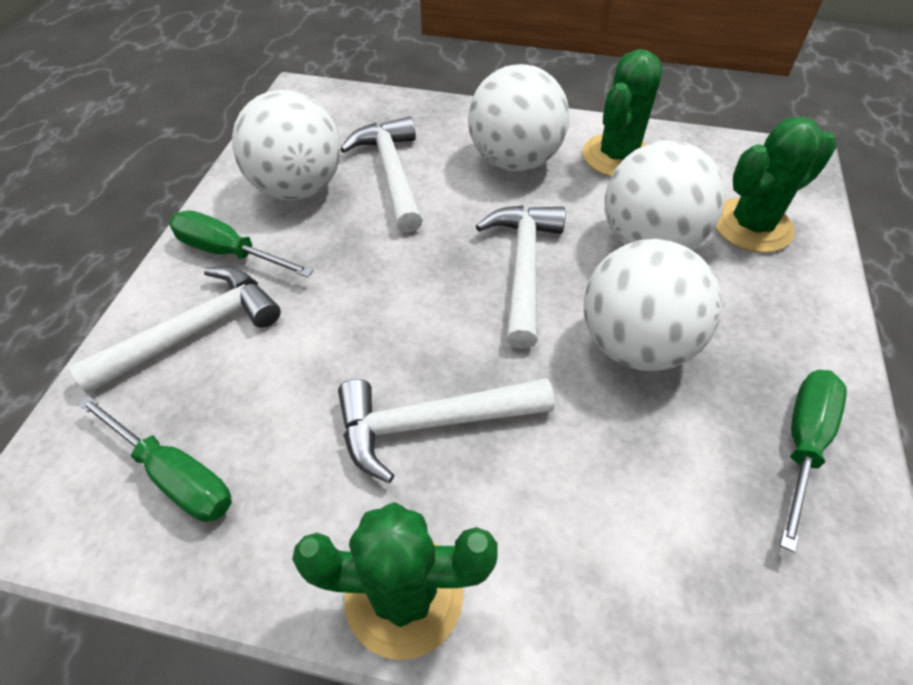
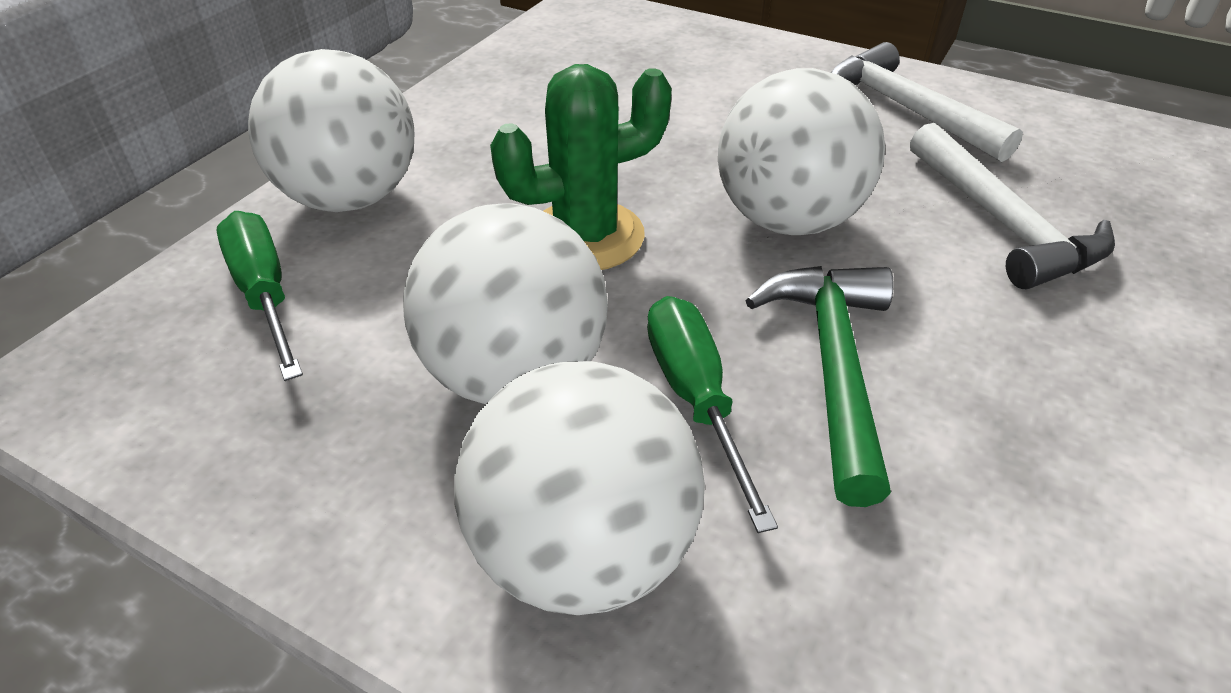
green cactus: 3 -> 1
green hammer: 0 -> 1
green screwdriver: 3 -> 2
white hammer: 4 -> 2

